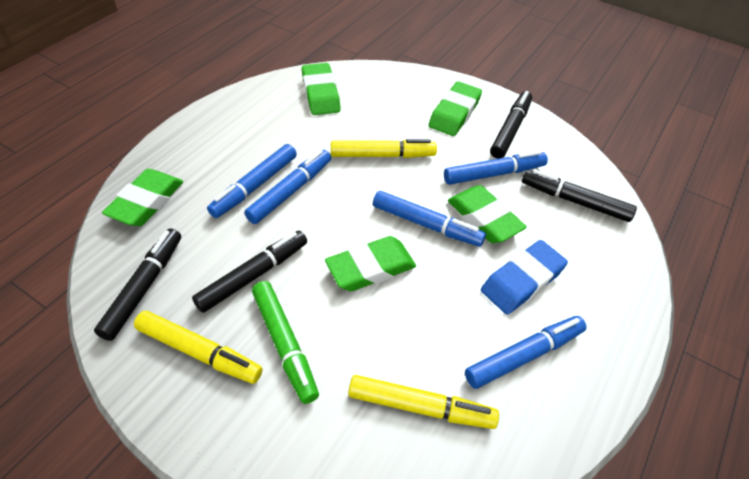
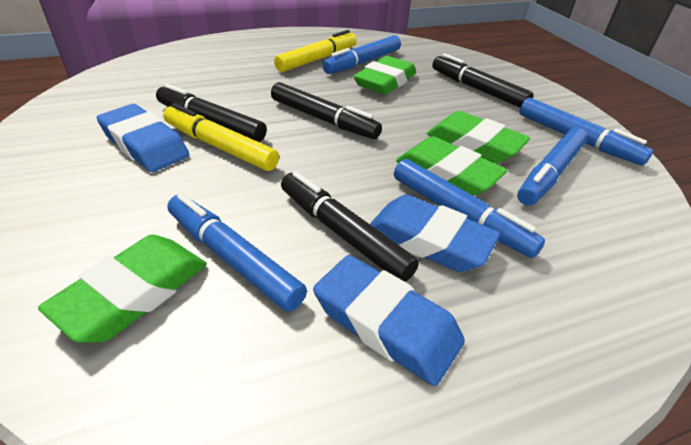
blue eraser: 1 -> 3
green eraser: 5 -> 4
green marker: 1 -> 0
yellow marker: 3 -> 2

